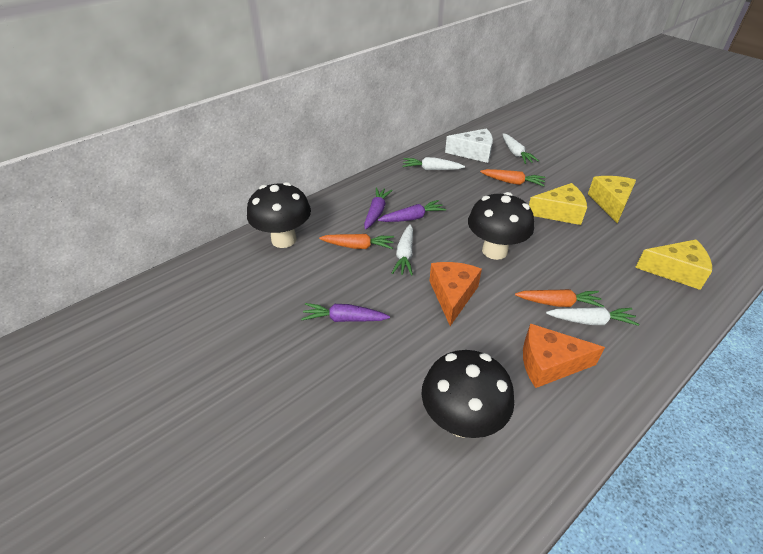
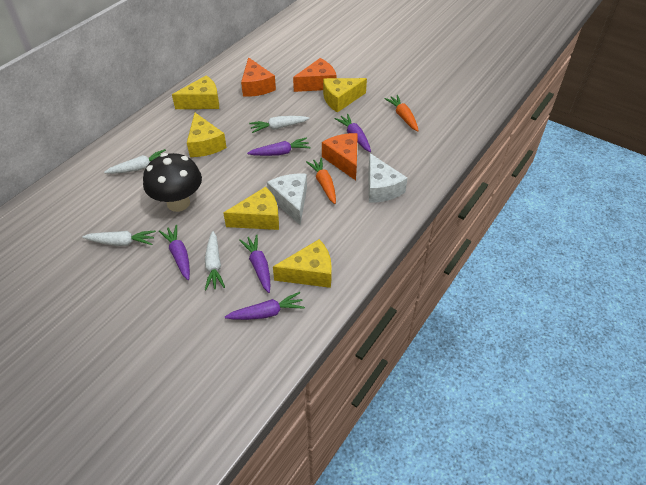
black mushroom: 3 -> 1
orange carrot: 3 -> 2
orange cheese: 2 -> 3
purple carrot: 3 -> 5
white cheese: 1 -> 2
yellow cheese: 3 -> 5

